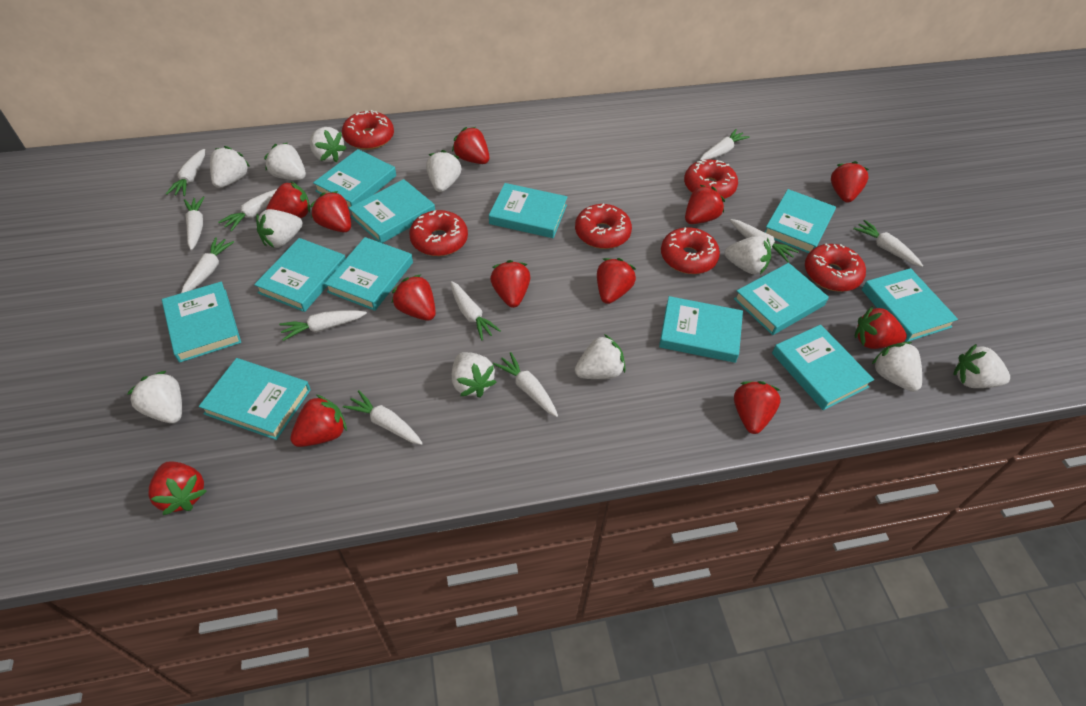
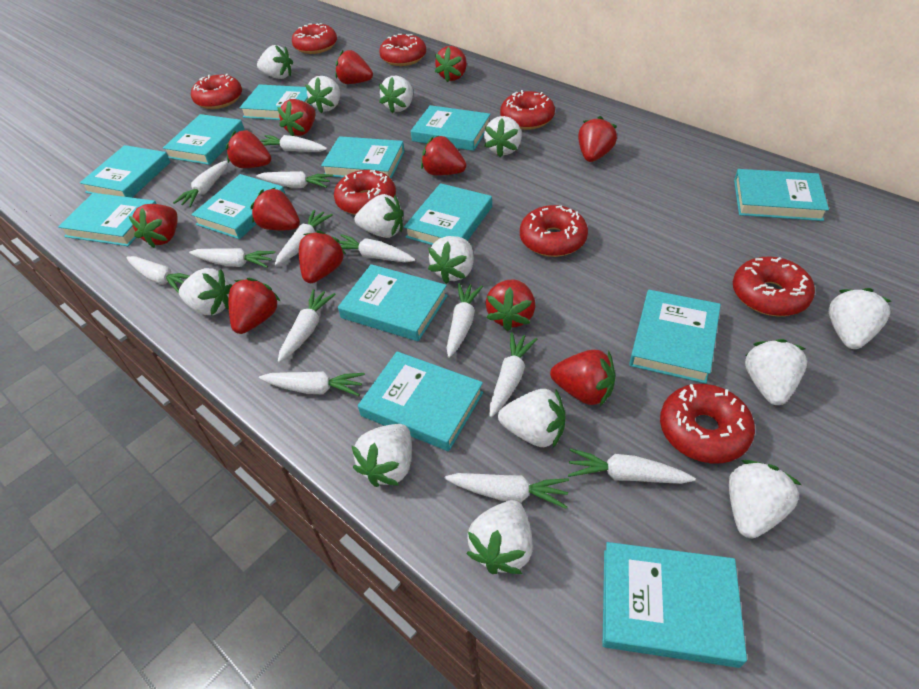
red donut: 6 -> 8
turquoise book: 12 -> 13
white carrot: 11 -> 13
white strawberry: 11 -> 13

